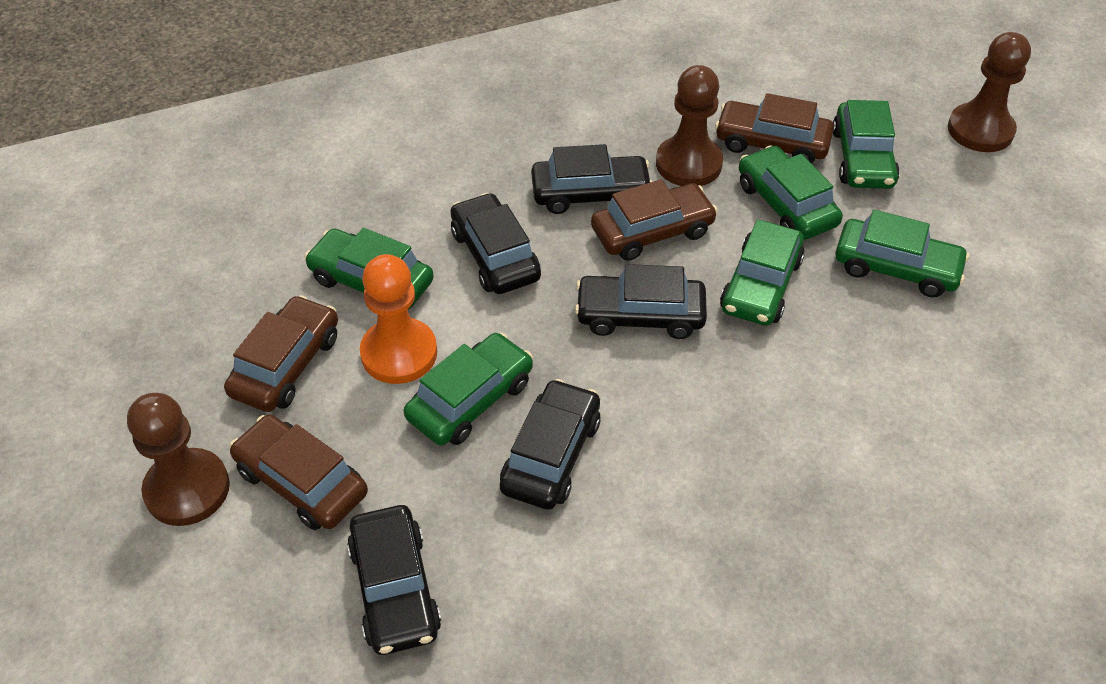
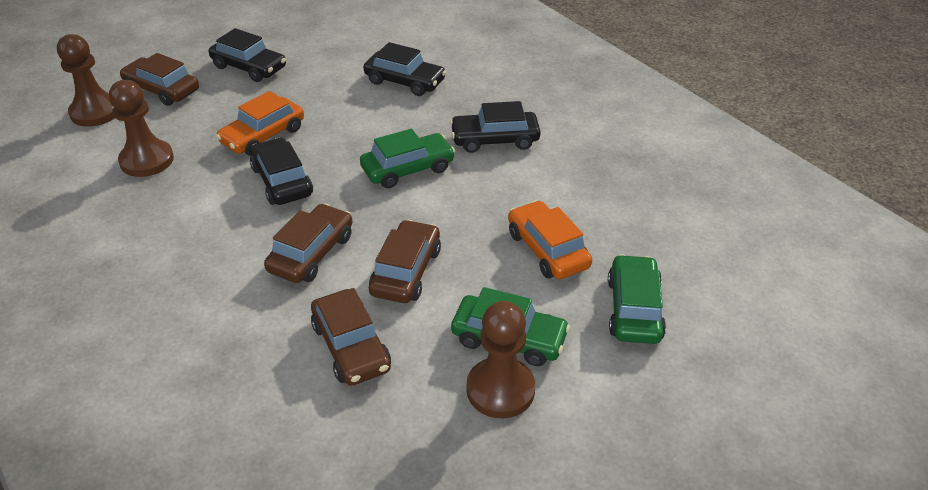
black car: 5 -> 4
green car: 6 -> 3
orange car: 0 -> 2
orange pawn: 1 -> 0

